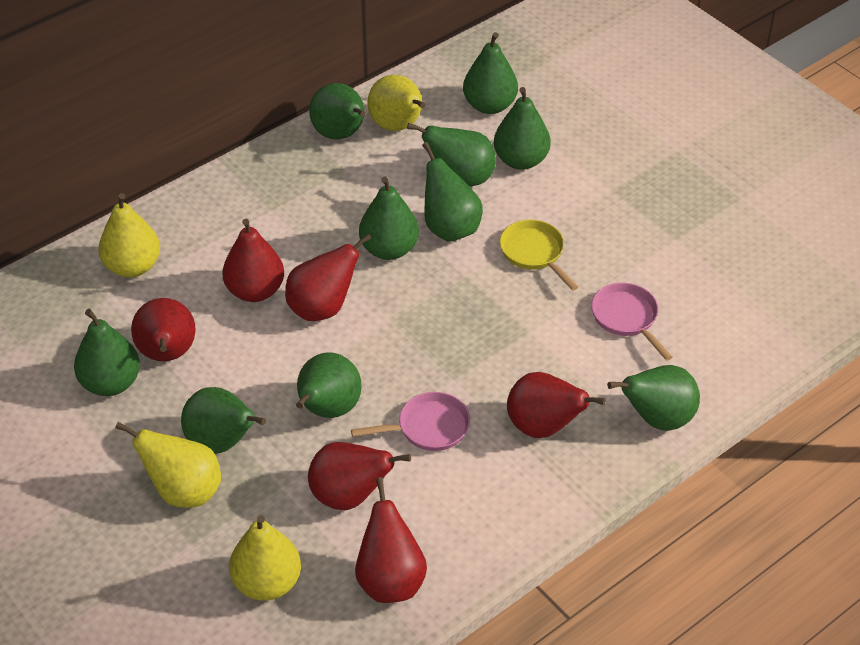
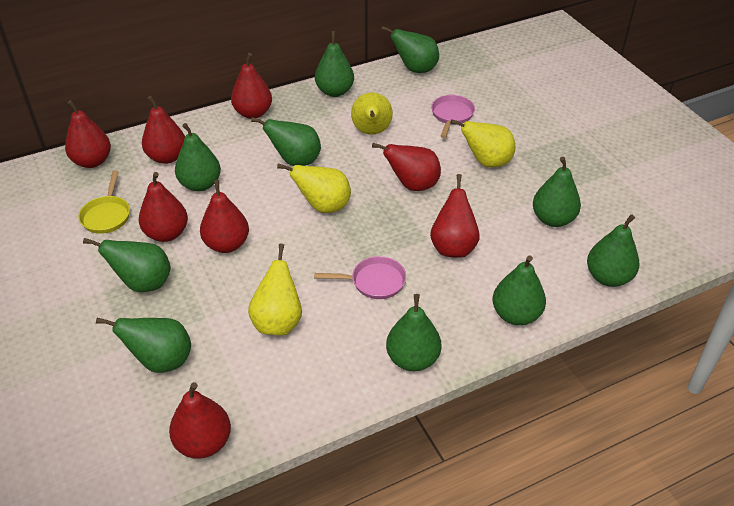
red pear: 6 -> 8

